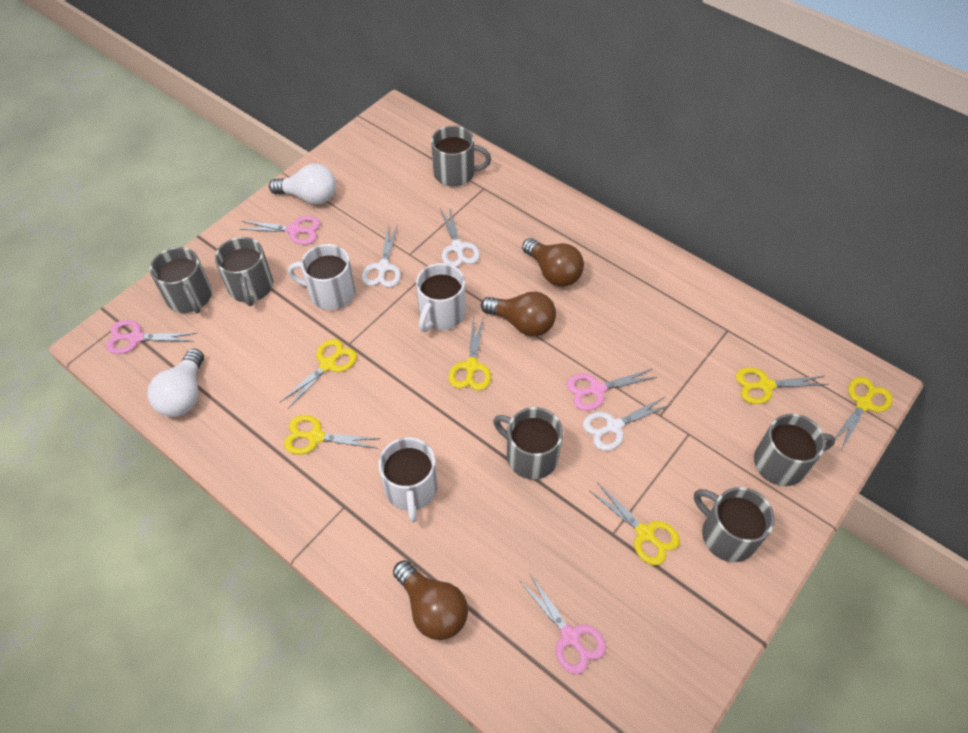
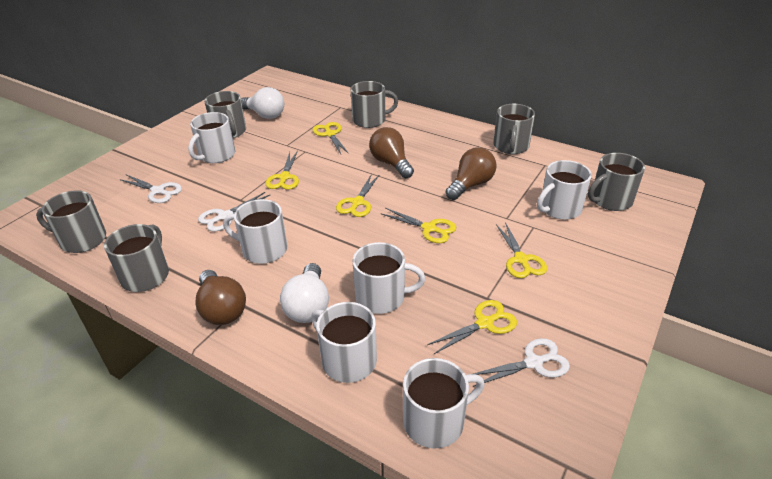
pink scissors: 4 -> 0
white mug: 3 -> 6

